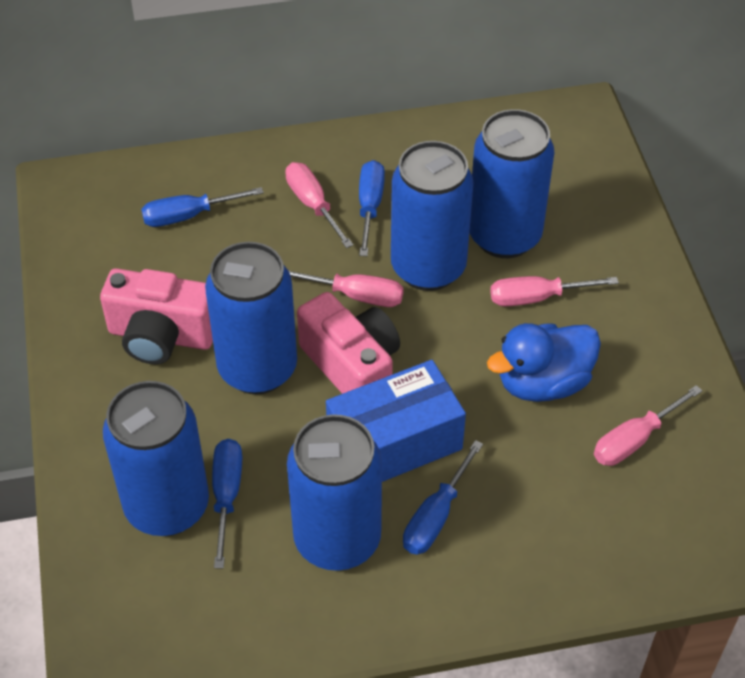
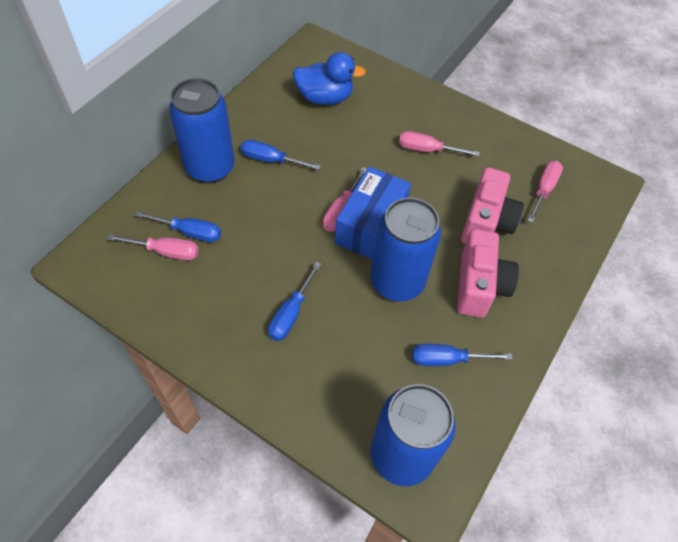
blue can: 5 -> 3

